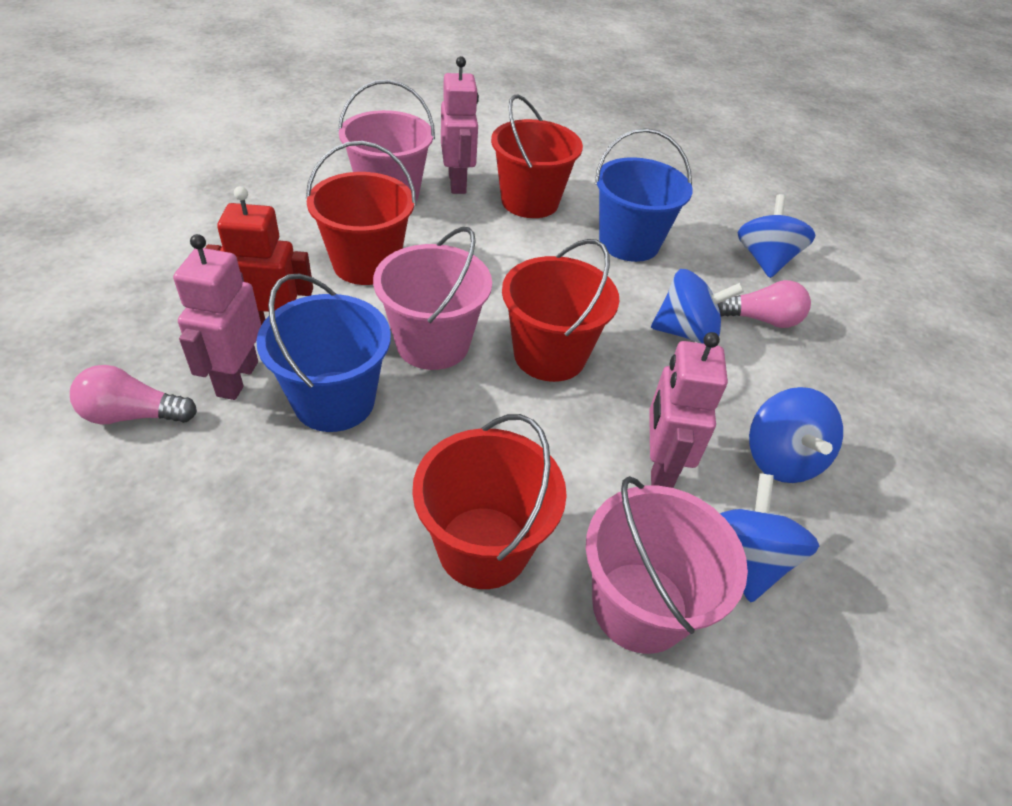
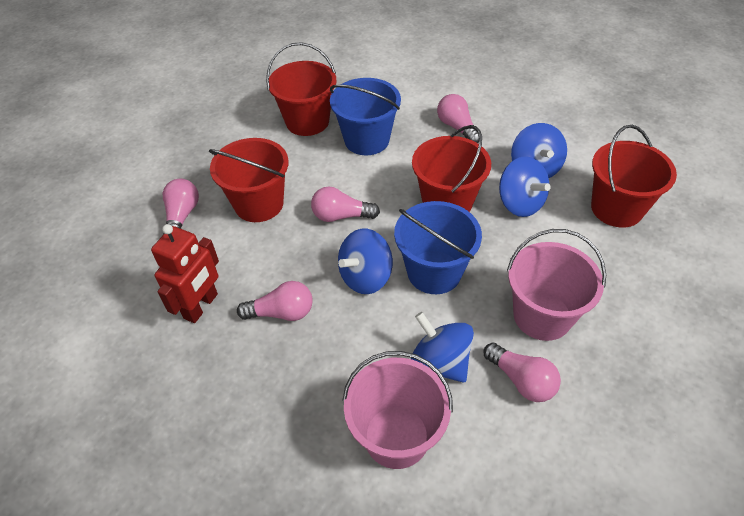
pink bucket: 3 -> 2
pink light bulb: 2 -> 5
pink robot: 3 -> 0

